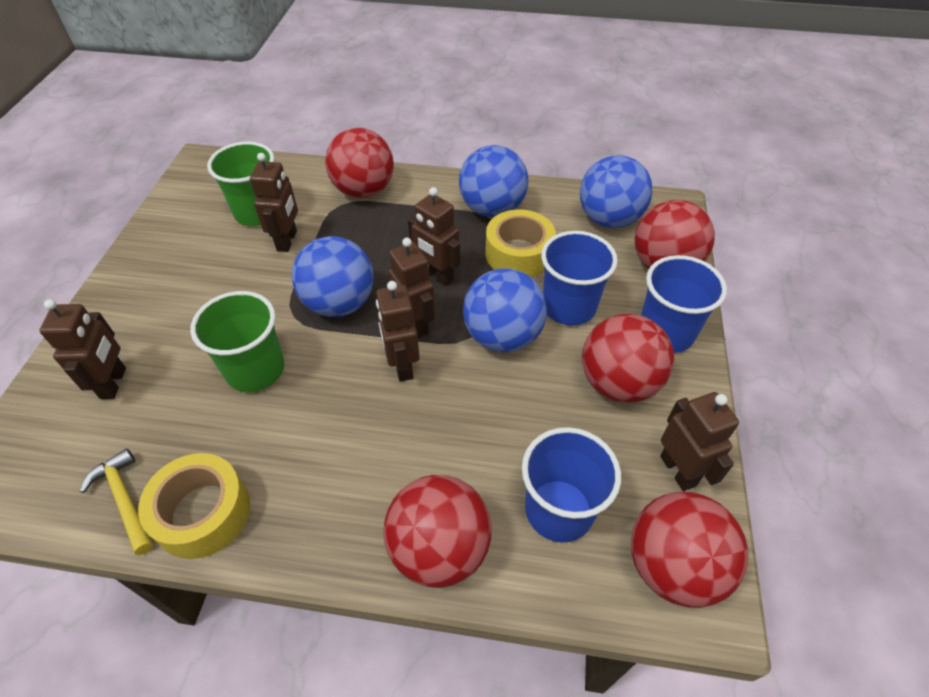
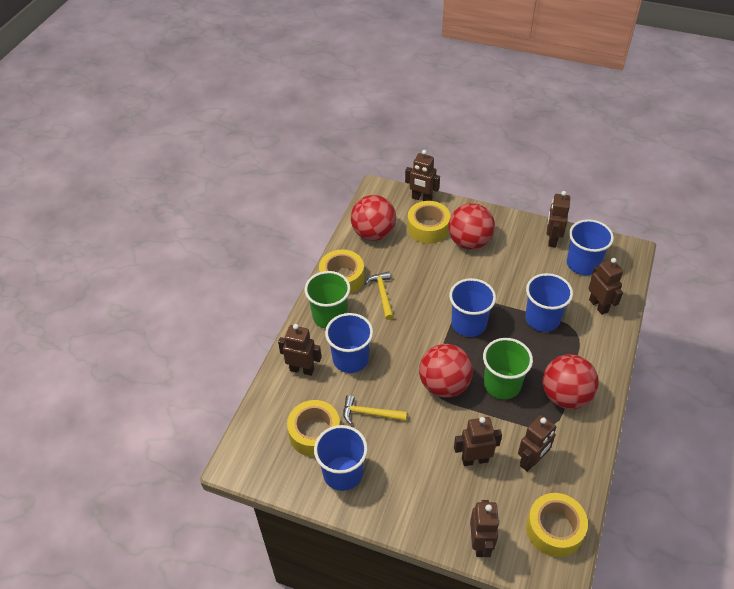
blue ball: 4 -> 0
blue cup: 3 -> 5
brown robot: 6 -> 7
red ball: 5 -> 4
yellow hammer: 1 -> 2
yellow tape: 2 -> 4

